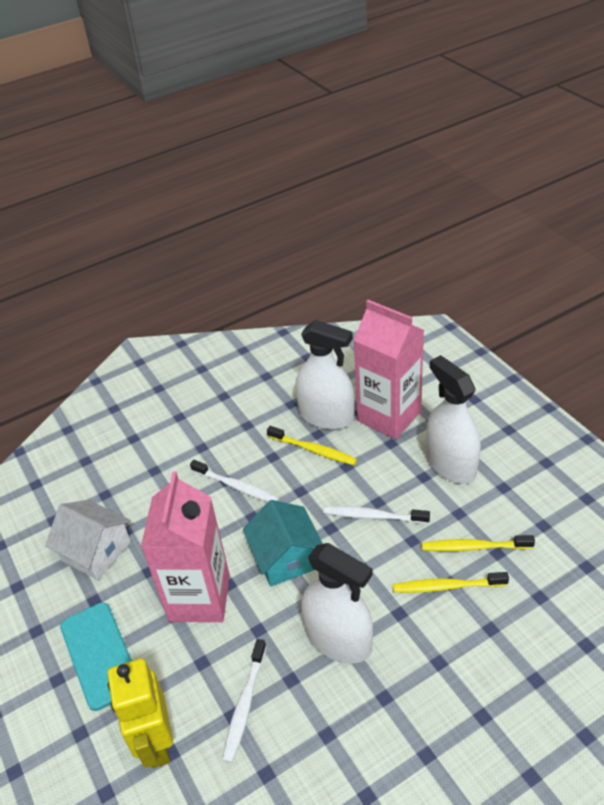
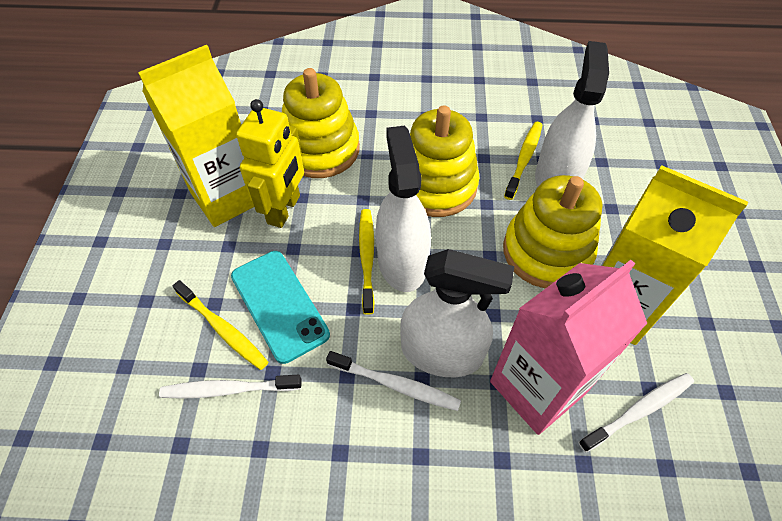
pink carton: 2 -> 1
turquoise house: 1 -> 0
white house: 1 -> 0
yellow carton: 0 -> 2
yellow stacking toy: 0 -> 3

